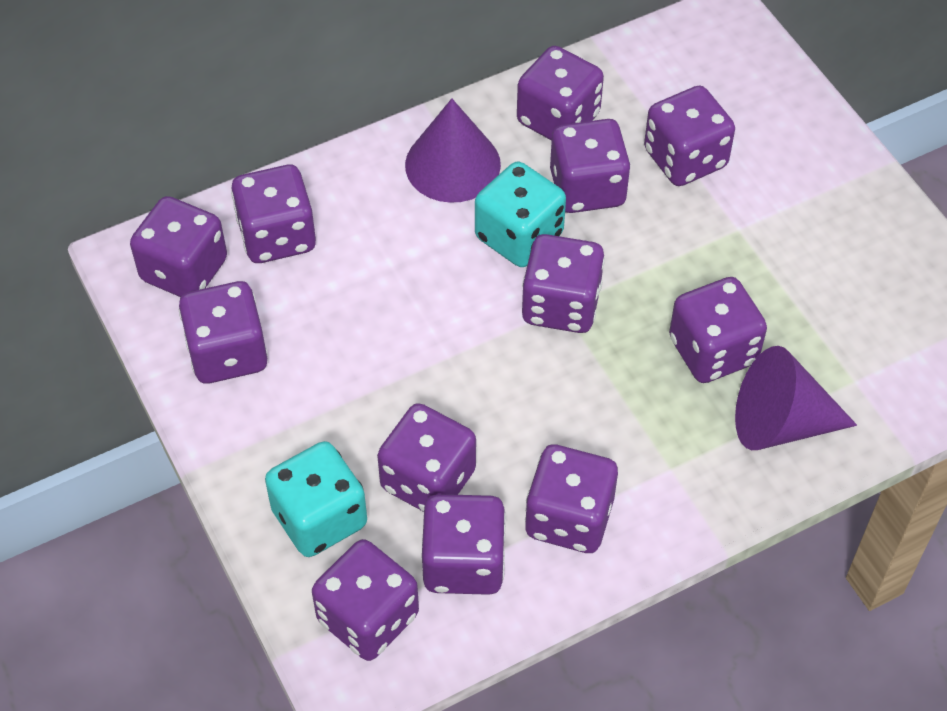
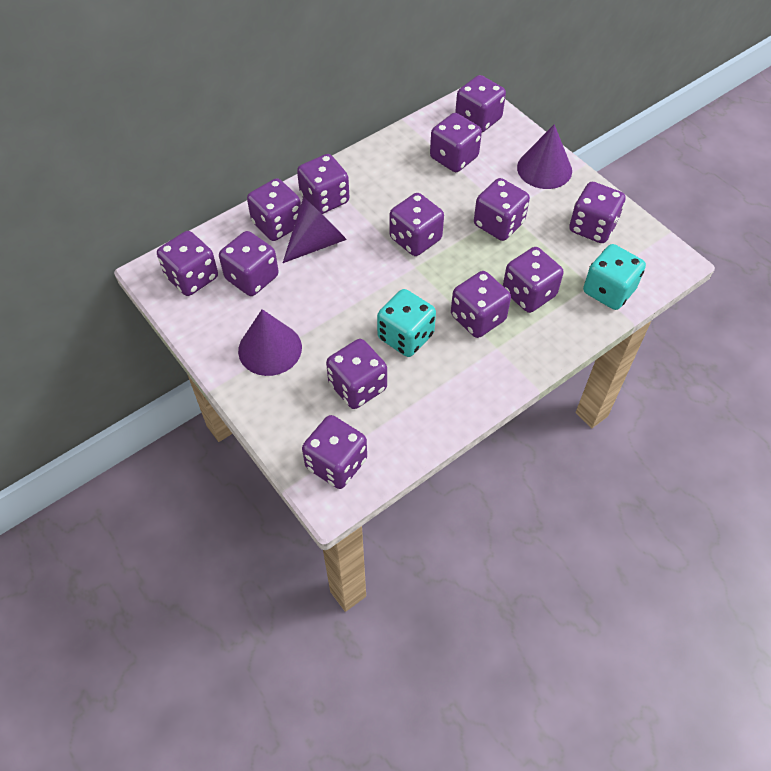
purple cone: 2 -> 3
purple dice: 12 -> 13

